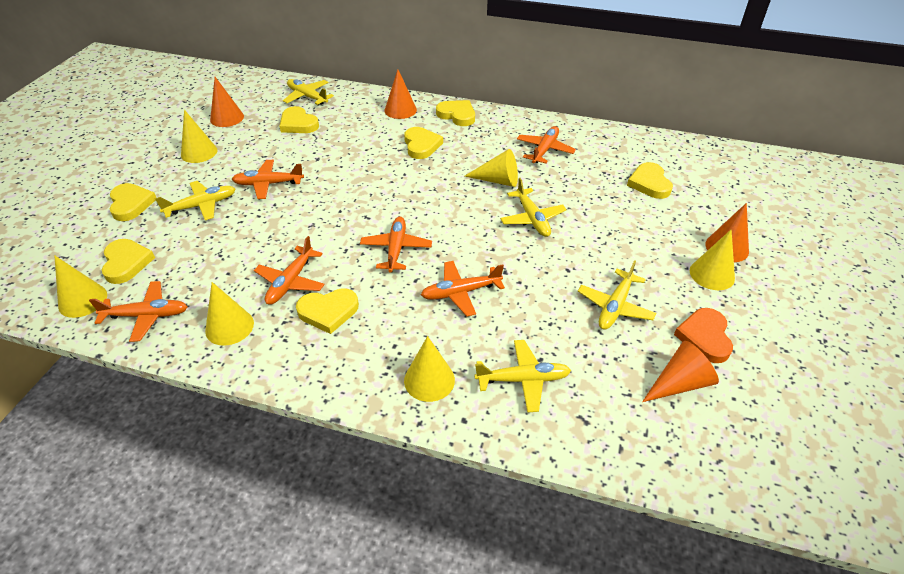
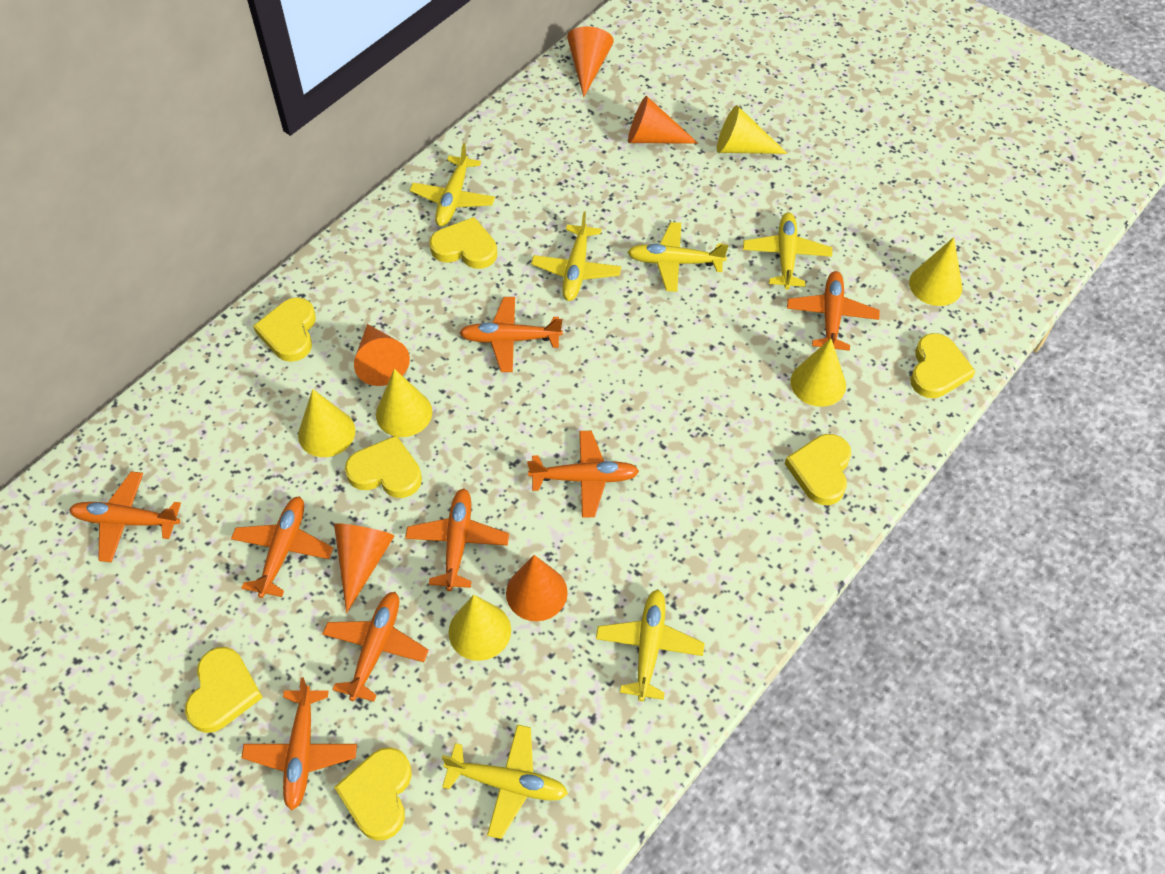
orange cone: 4 -> 5
orange heart: 1 -> 0
orange plane: 6 -> 8
yellow plane: 5 -> 6

